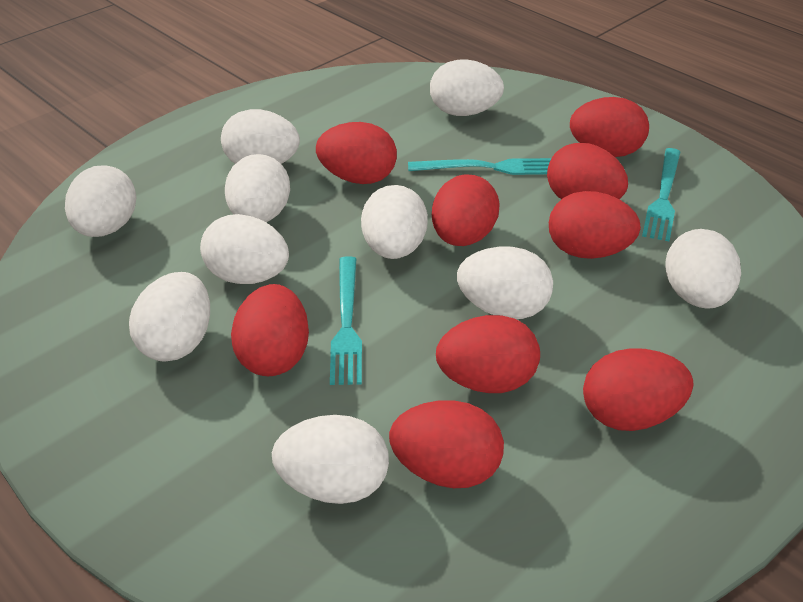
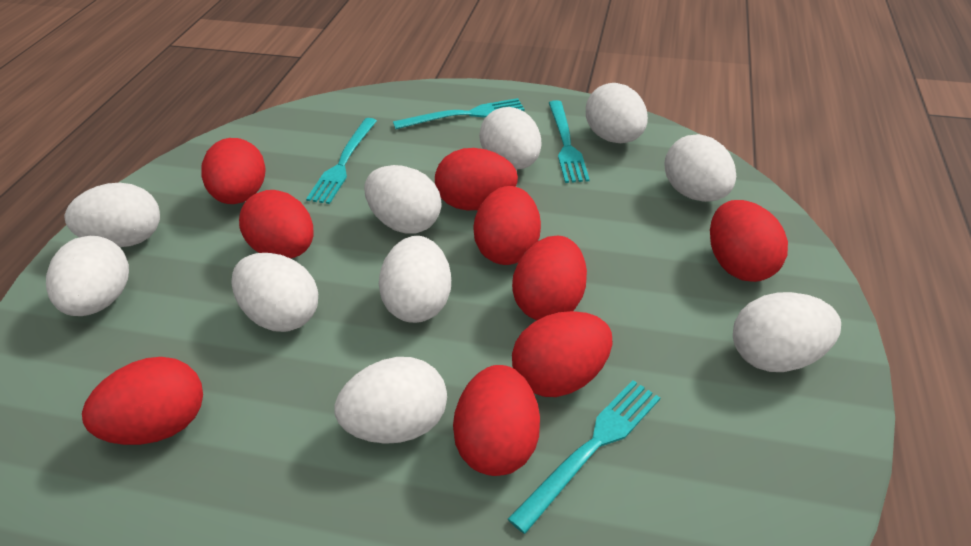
turquoise fork: 3 -> 4

